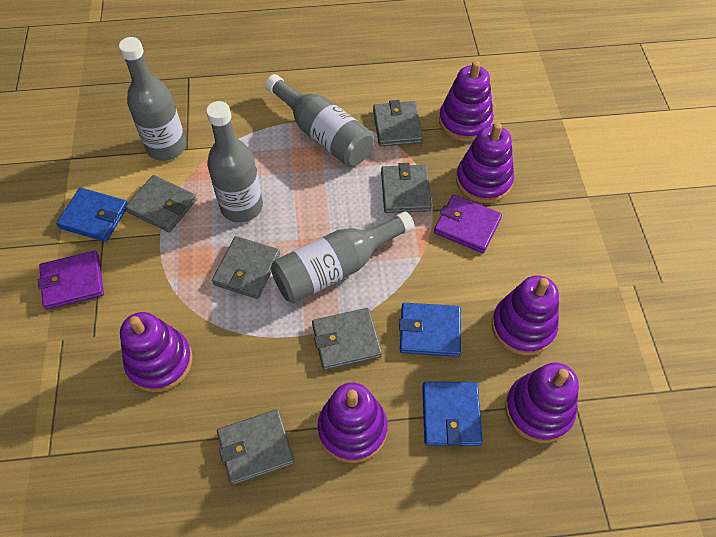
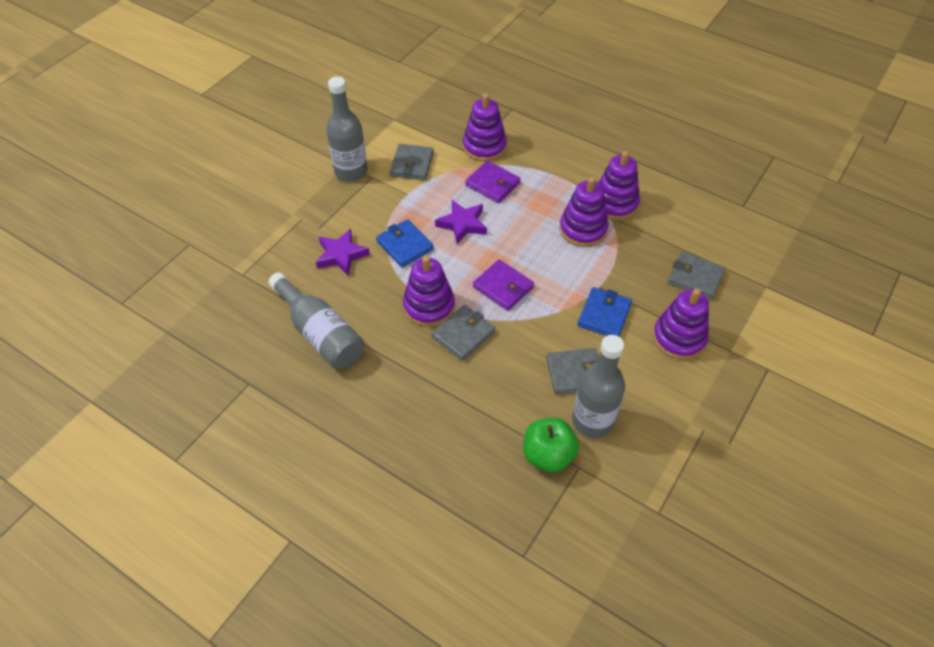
blue wallet: 3 -> 2
green apple: 0 -> 1
grey bottle: 4 -> 3
grey wallet: 6 -> 4
purple stacking toy: 6 -> 5
purple star: 0 -> 2

